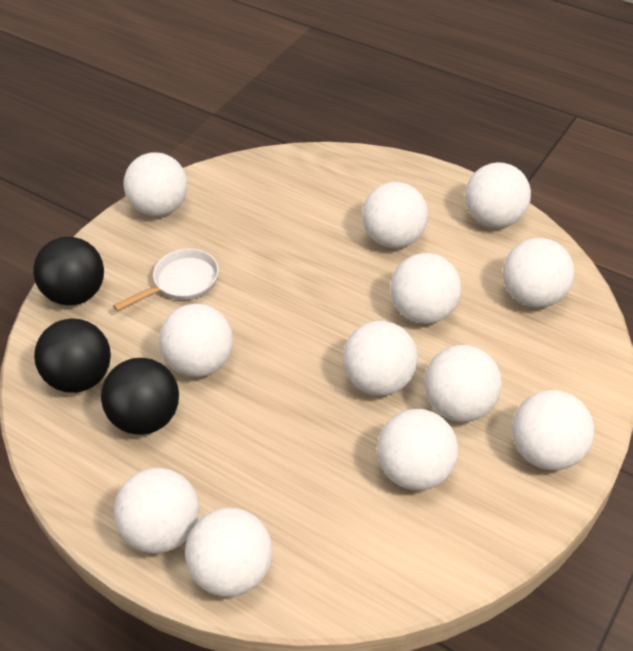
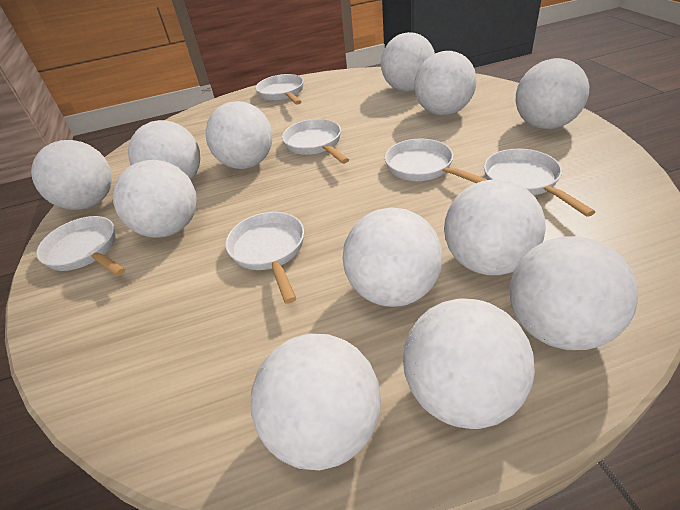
black ball: 3 -> 0
white pan: 1 -> 6

